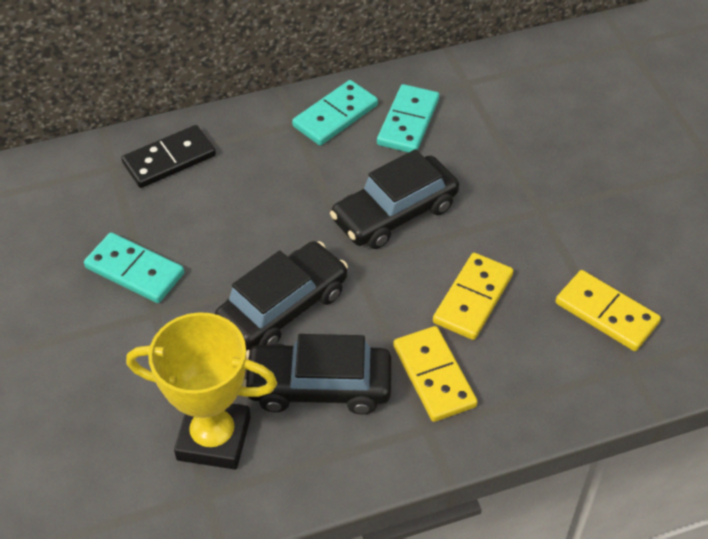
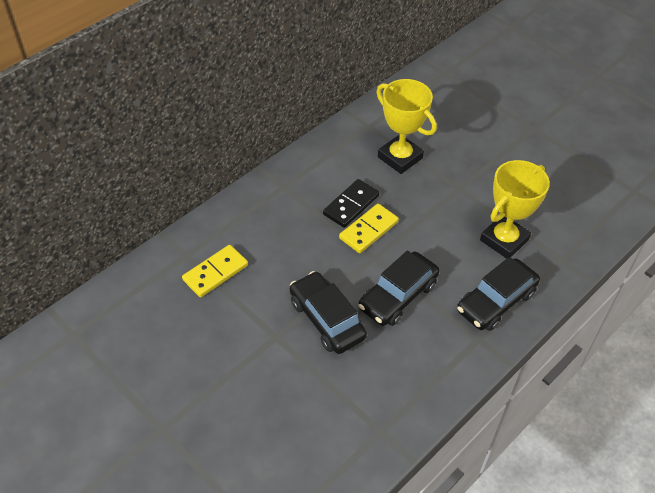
turquoise domino: 3 -> 0
yellow domino: 3 -> 2
yellow trophy: 1 -> 2

